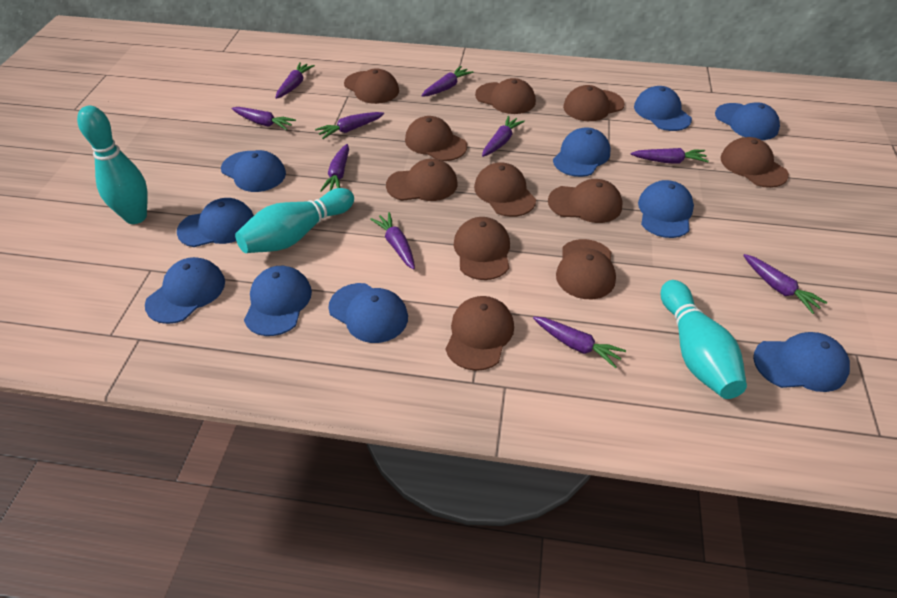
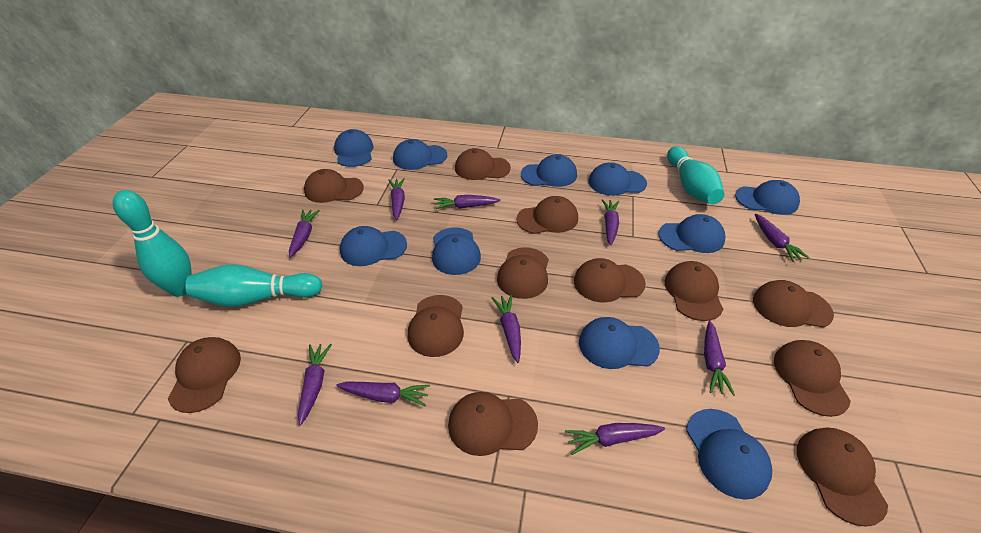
brown cap: 11 -> 12

